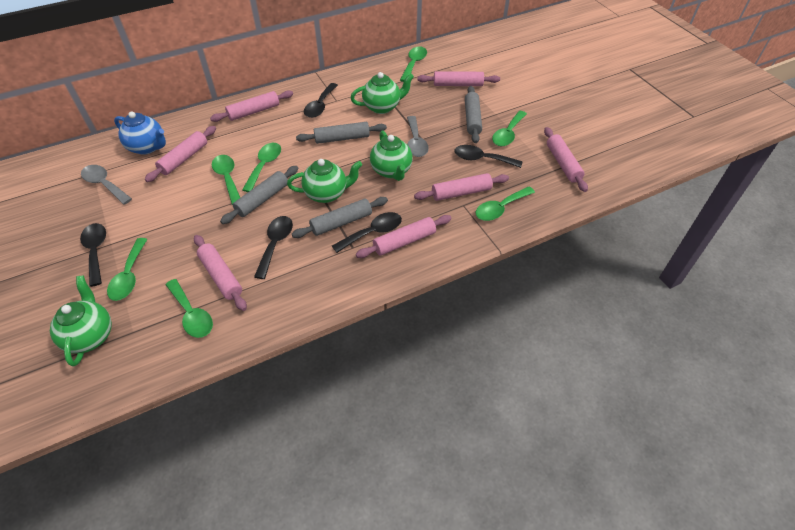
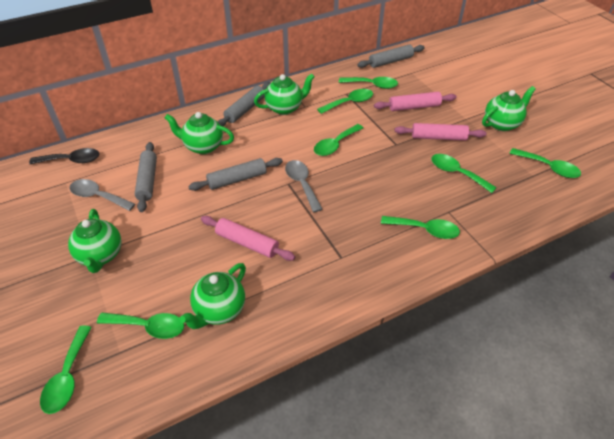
black spoon: 5 -> 1
blue teapot: 1 -> 0
green spoon: 7 -> 8
green teapot: 4 -> 5
pink rolling pin: 7 -> 3

